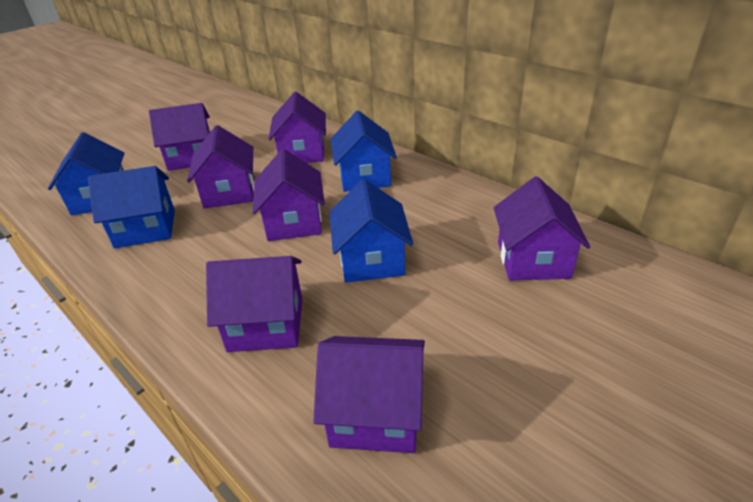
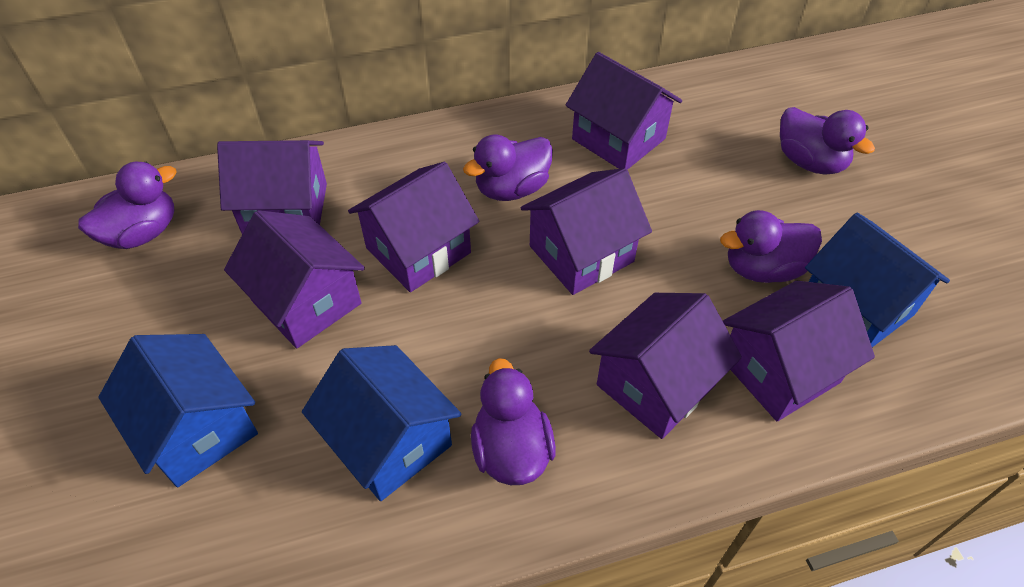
blue house: 4 -> 3
purple duck: 0 -> 5

